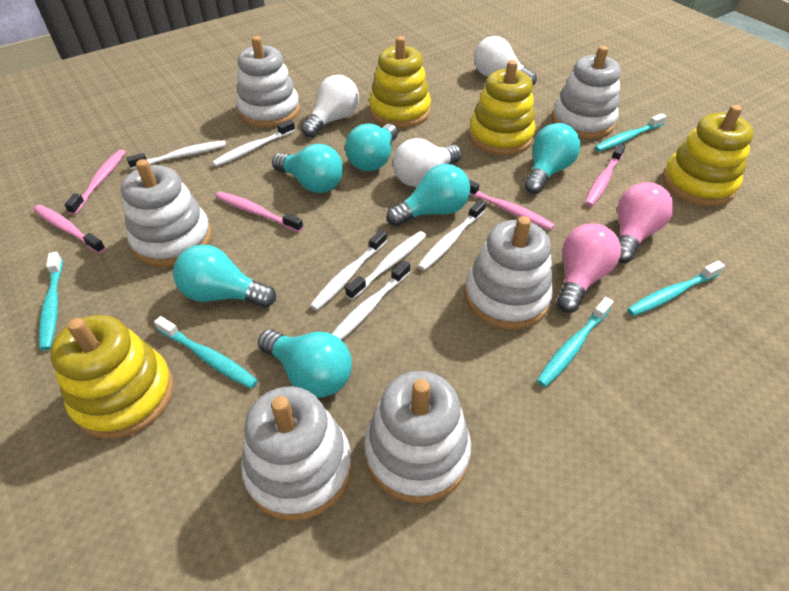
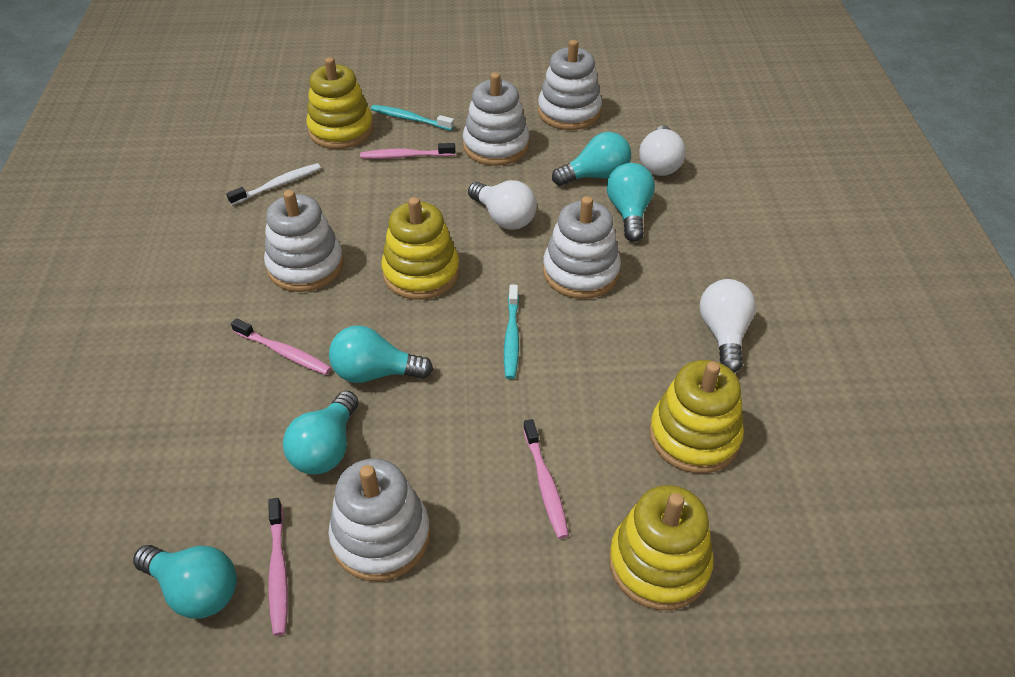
pink light bulb: 2 -> 0
pink toothbrush: 5 -> 4
turquoise light bulb: 6 -> 5
turquoise toothbrush: 5 -> 2
white stacking toy: 6 -> 5
white toothbrush: 6 -> 1

